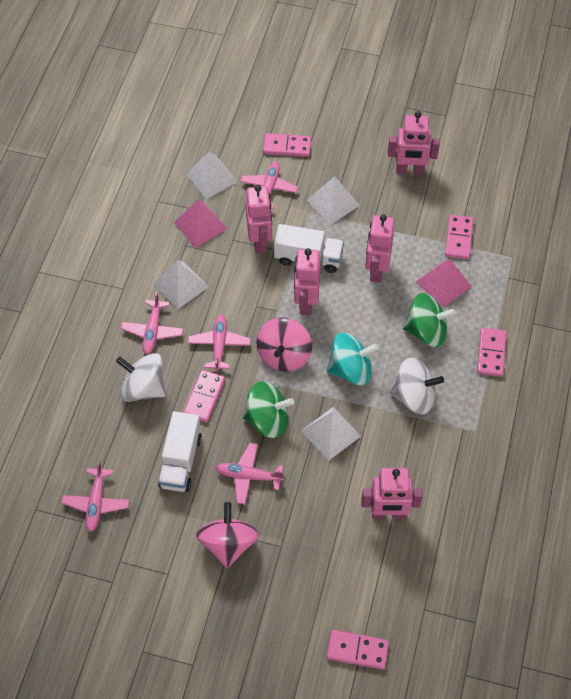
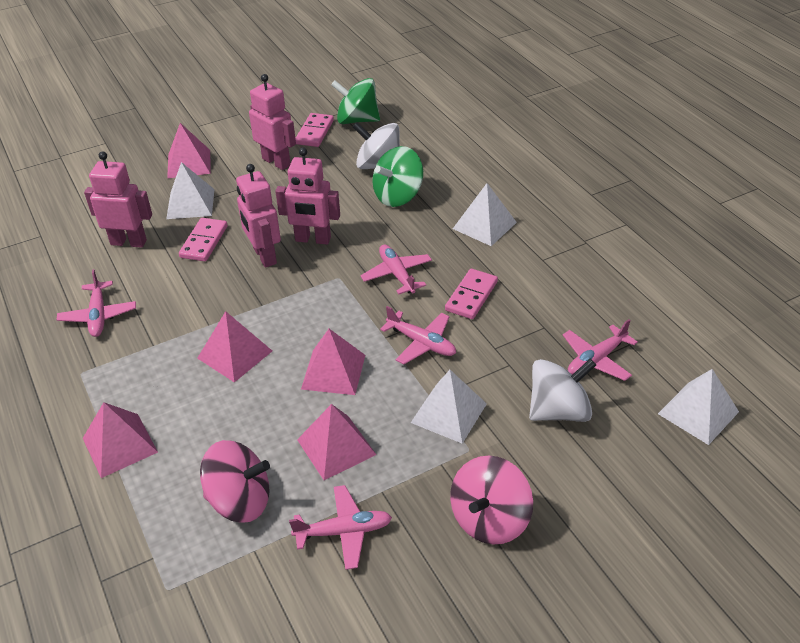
pink domino: 5 -> 3
pink pyramid: 2 -> 5
pink robot: 5 -> 4
turquoise spinning top: 1 -> 0
white truck: 2 -> 0

